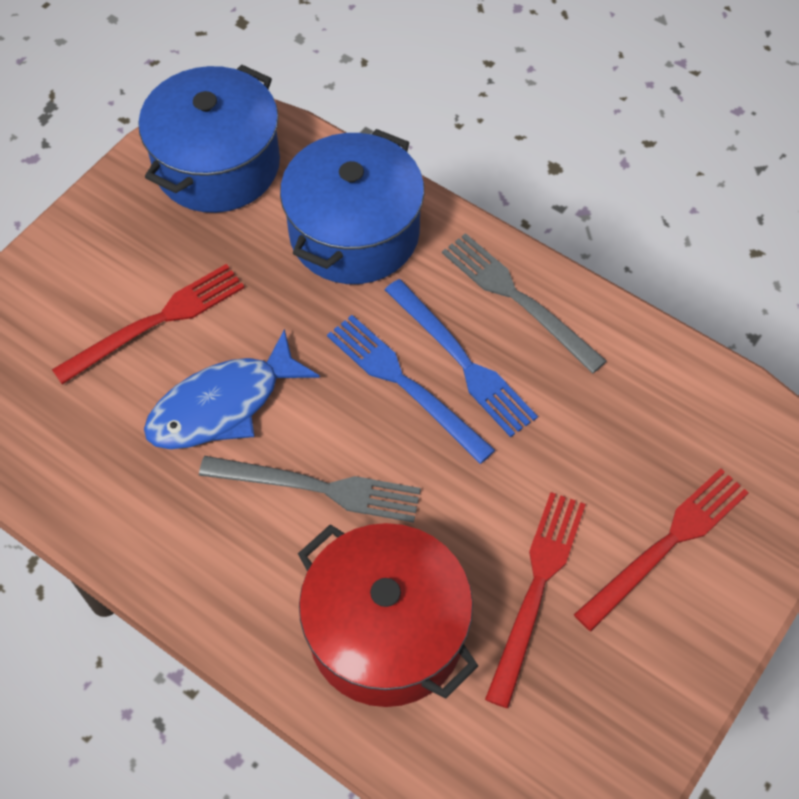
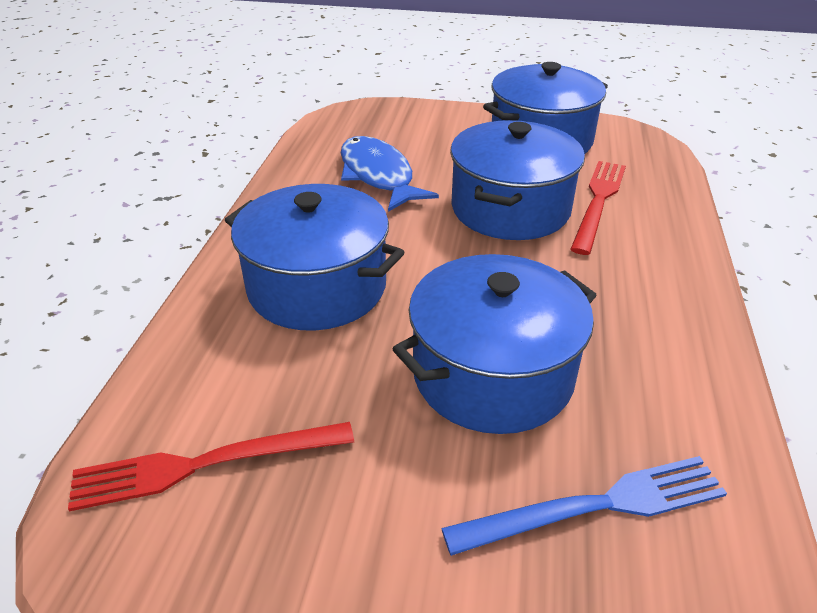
blue fork: 2 -> 1
blue pot: 2 -> 4
grey fork: 2 -> 0
red fork: 3 -> 2
red pot: 1 -> 0

